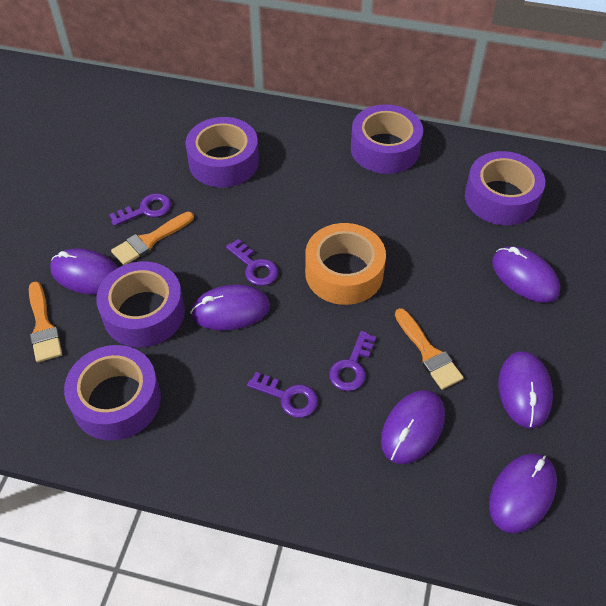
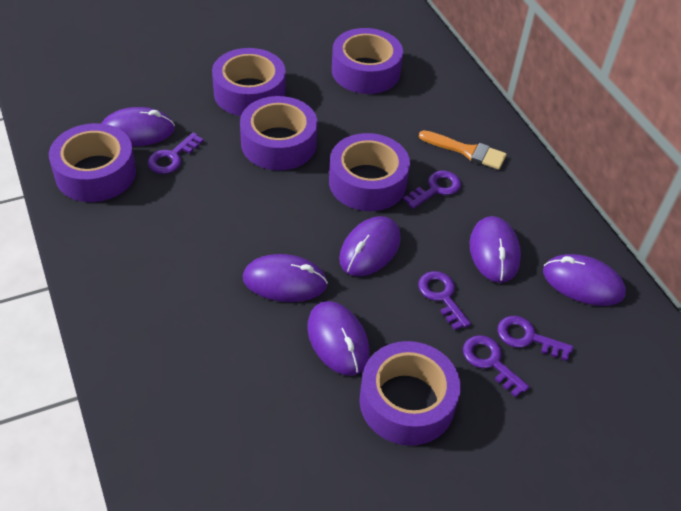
orange brush: 3 -> 1
orange tape: 1 -> 0
purple key: 4 -> 5
purple tape: 5 -> 6

